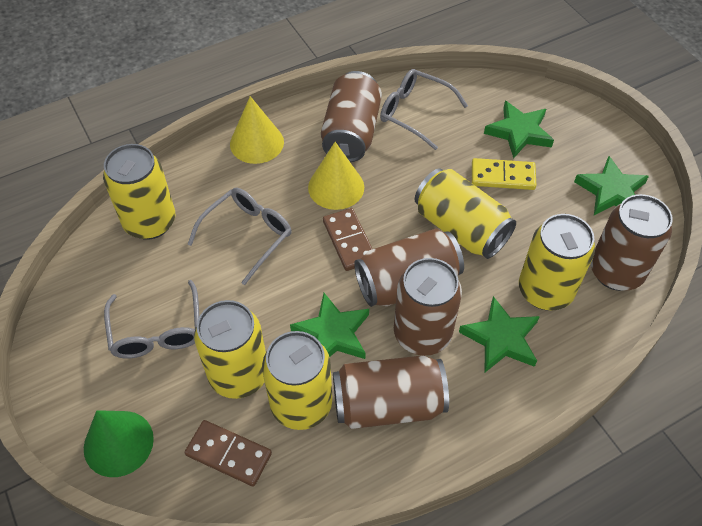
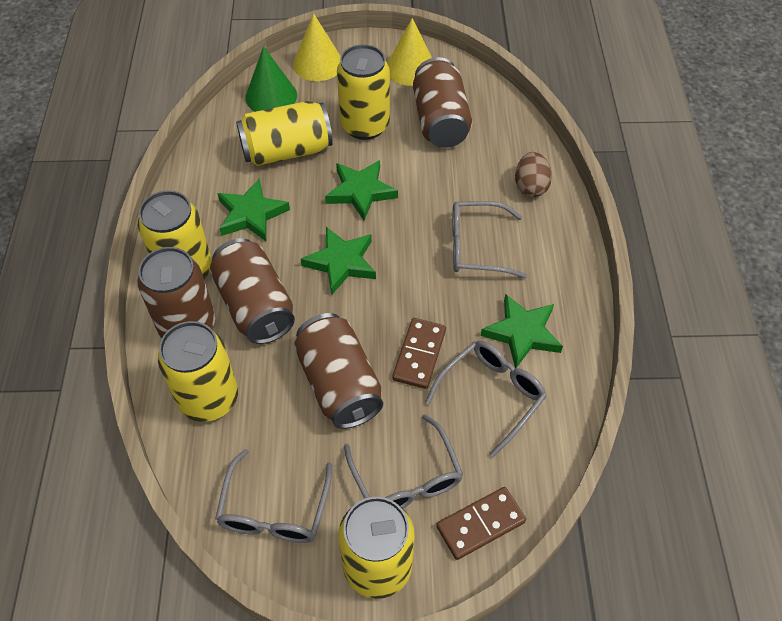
brown can: 5 -> 4
brown egg: 0 -> 1
grey glasses: 3 -> 4
yellow domino: 1 -> 0

